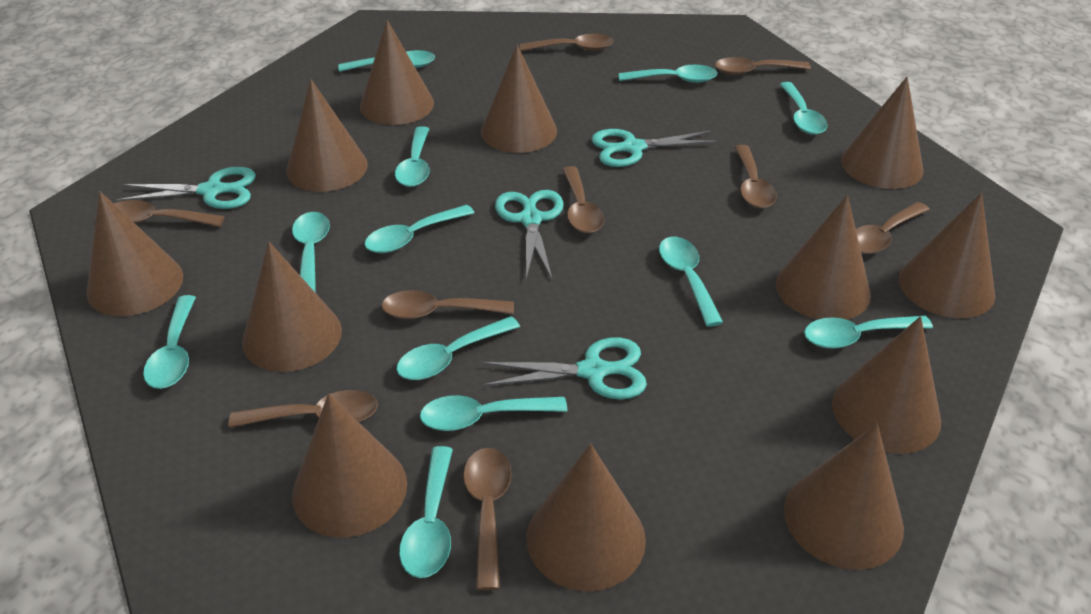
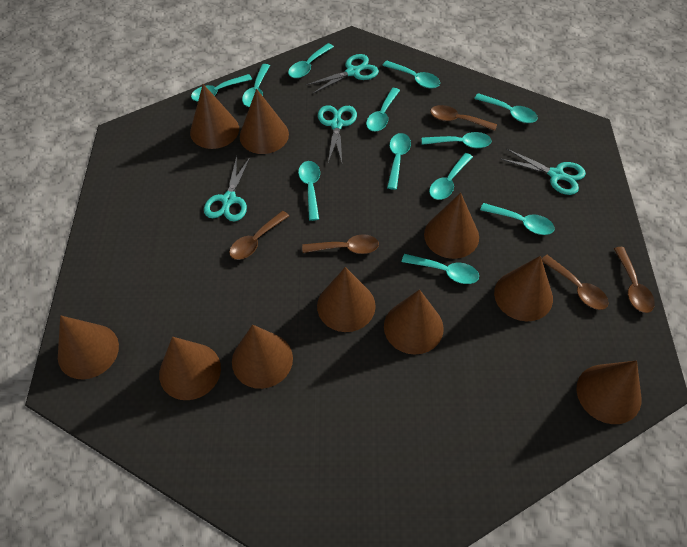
brown cone: 12 -> 10
brown spoon: 9 -> 5

